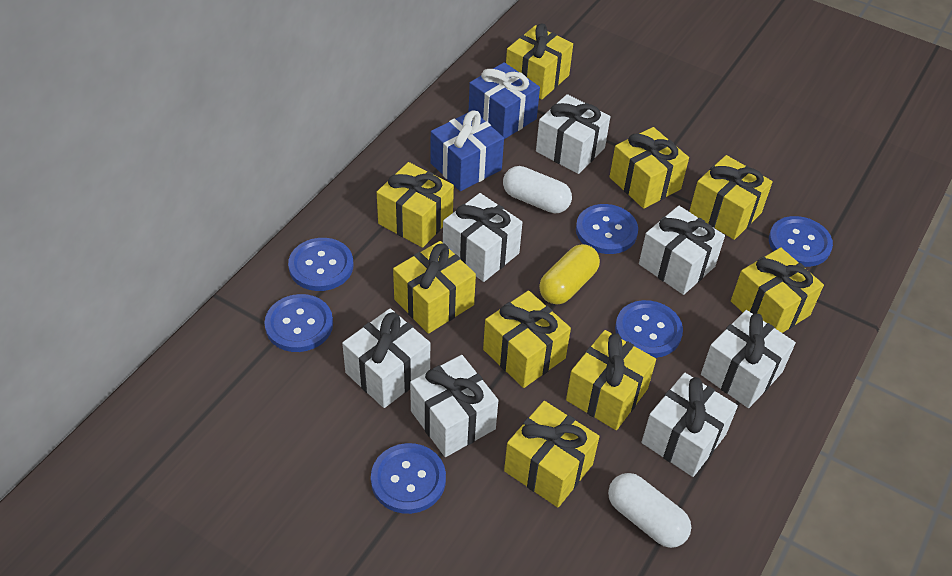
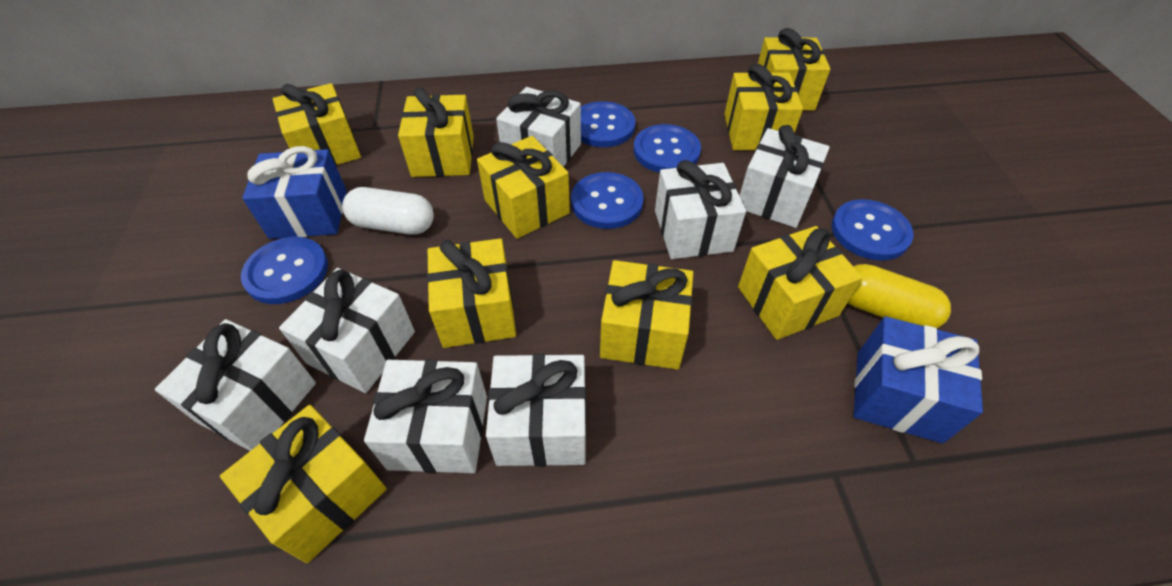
blue button: 6 -> 5
white capsule: 2 -> 1

